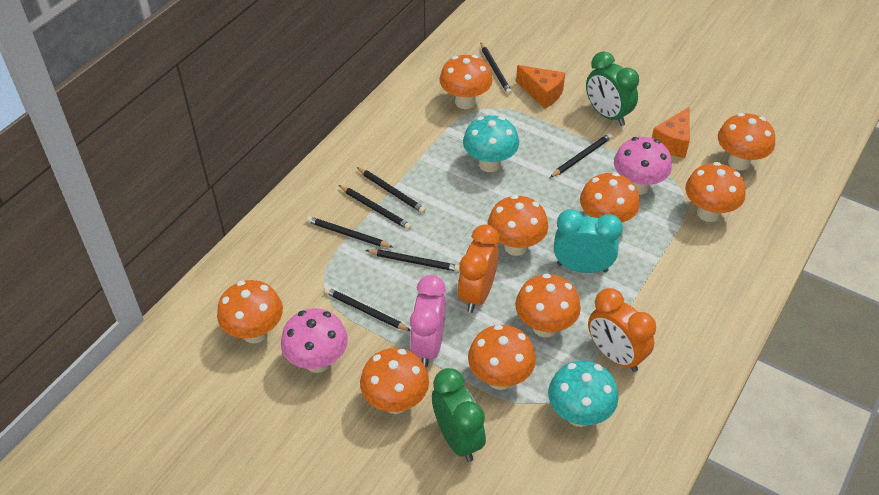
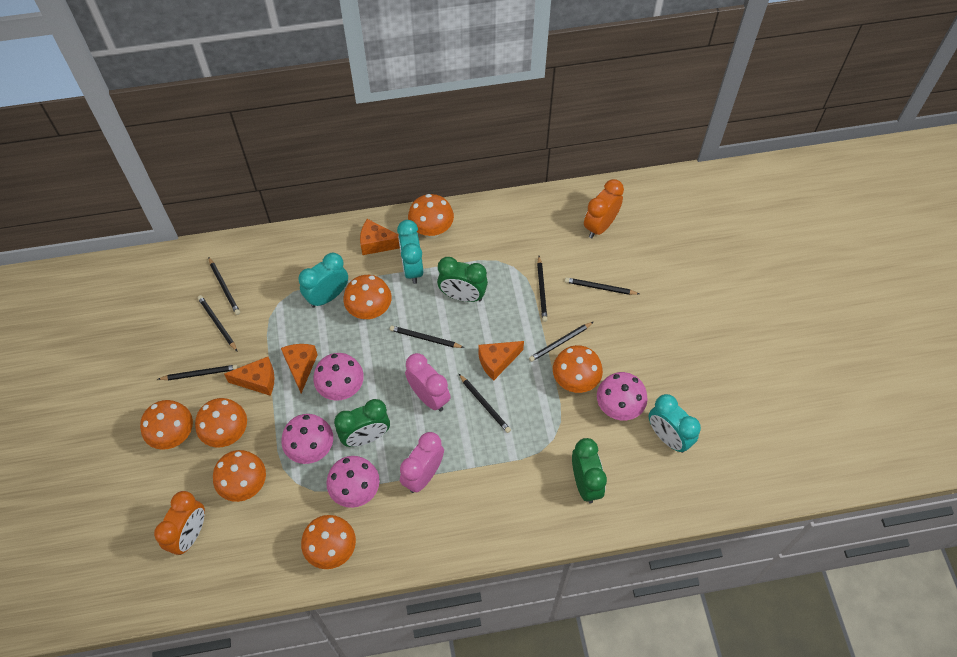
black pencil: 7 -> 8
green clock: 2 -> 3
orange cheese: 2 -> 4
orange mushroom: 9 -> 7
pink clock: 1 -> 2
pink mushroom: 2 -> 4
turquoise clock: 1 -> 3
turquoise mushroom: 2 -> 0

